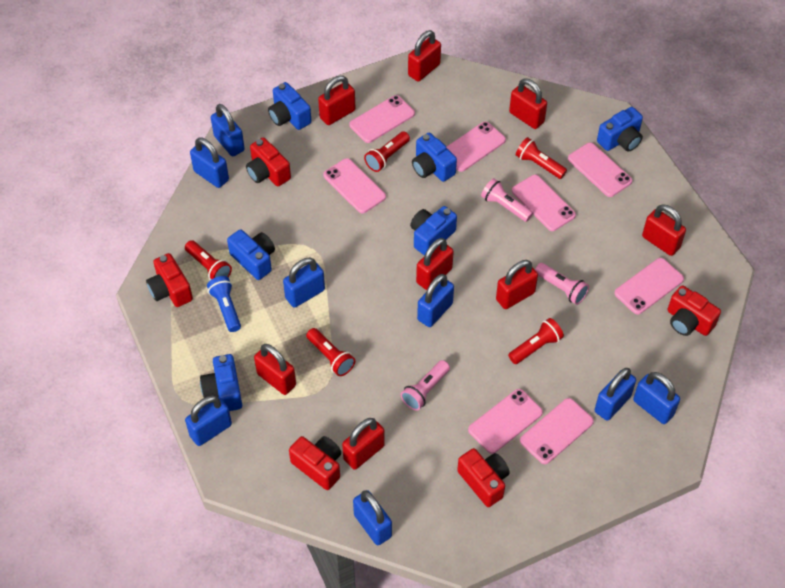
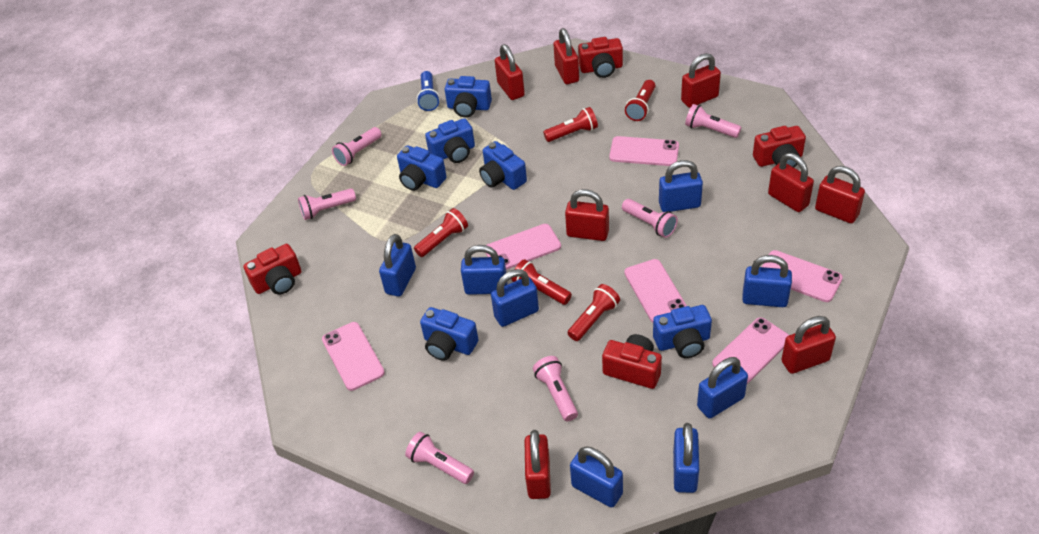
pink flashlight: 3 -> 6
pink phone: 8 -> 6
red camera: 5 -> 4

